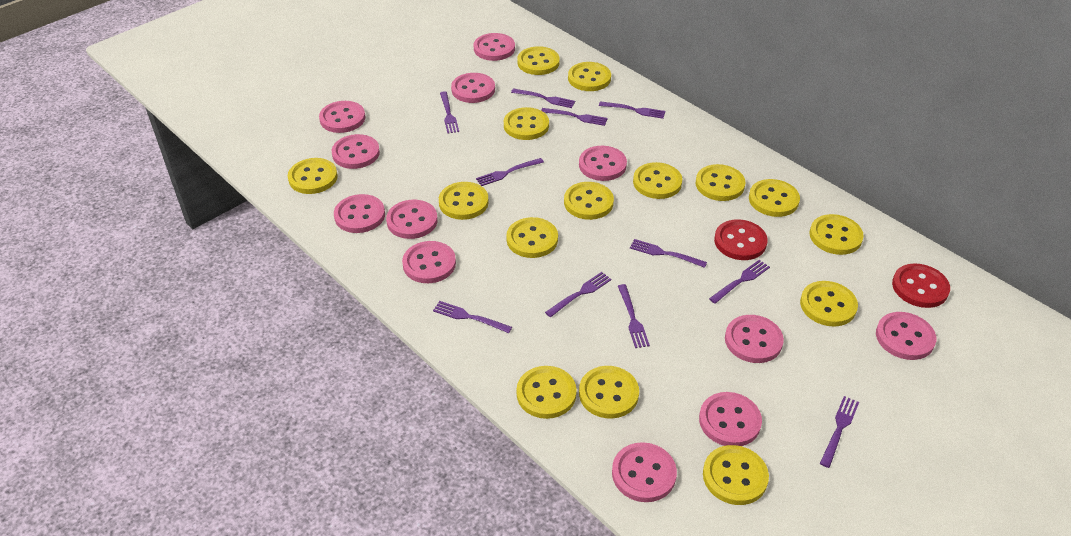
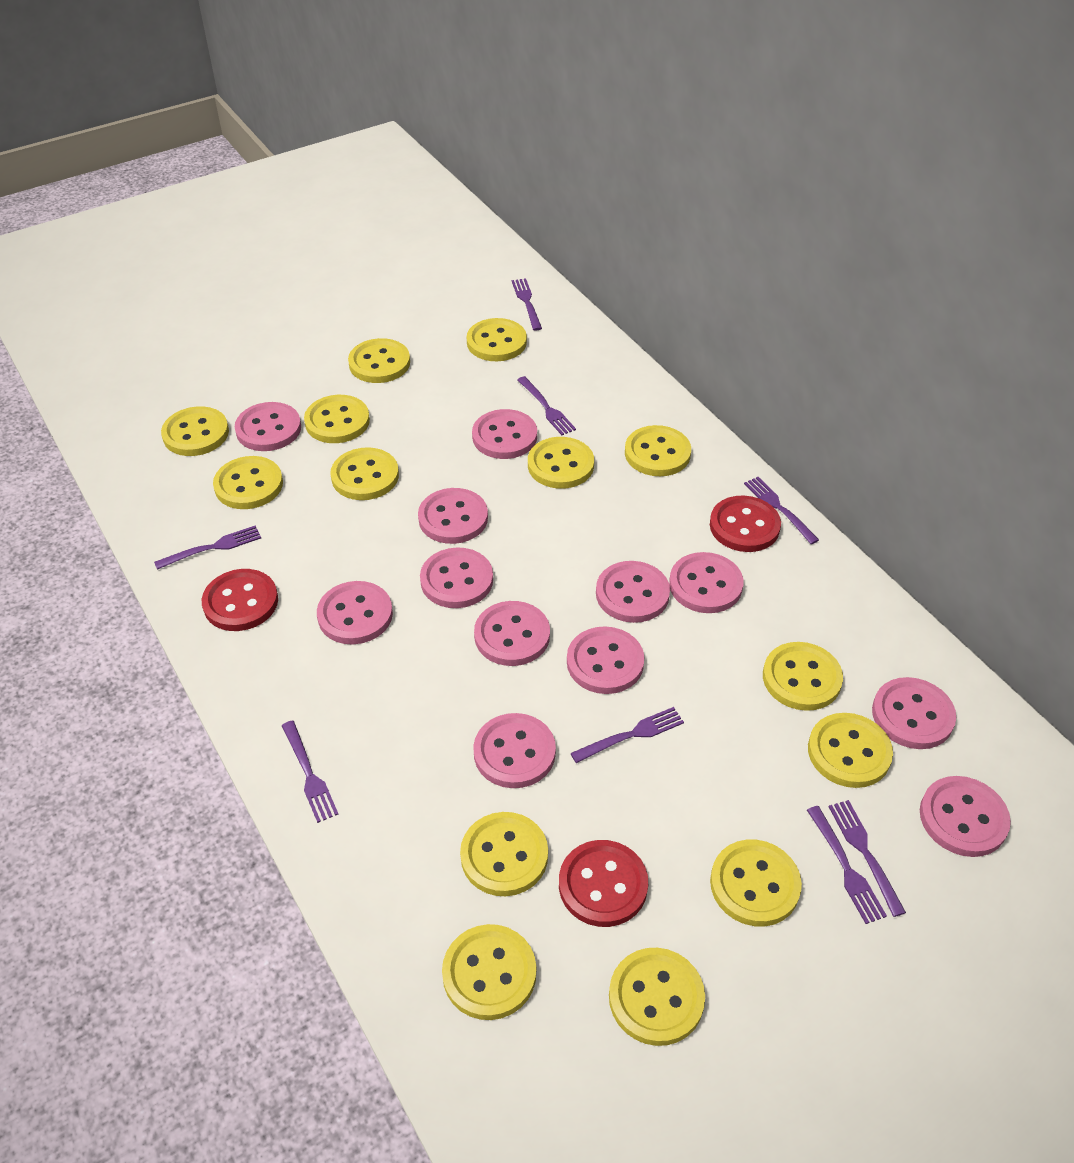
purple fork: 11 -> 8
red button: 2 -> 3
yellow button: 15 -> 14

